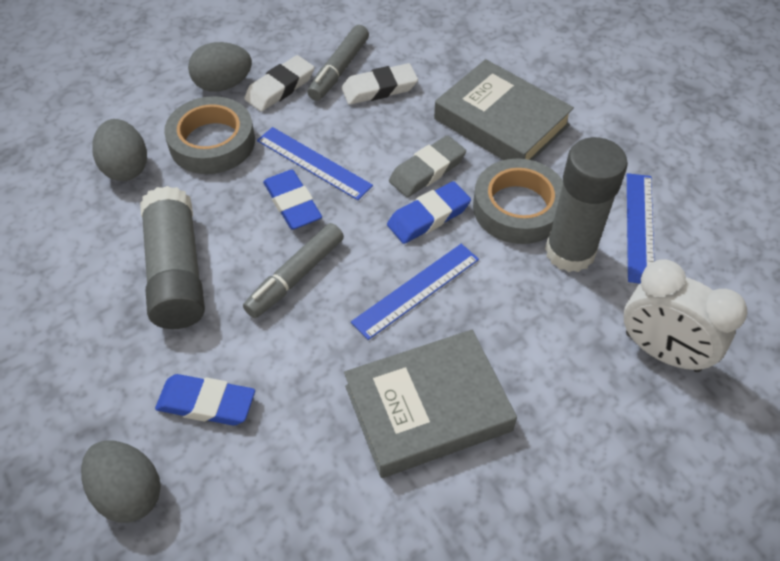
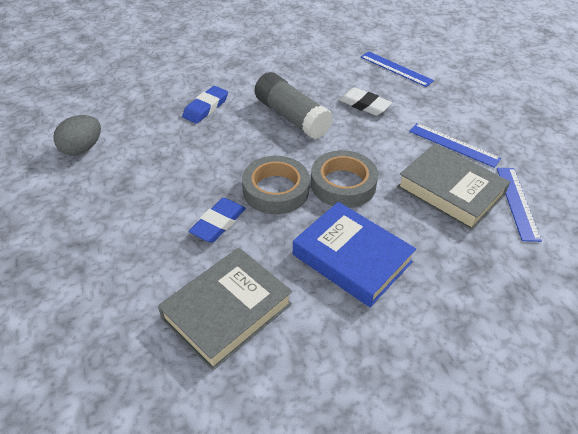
blue book: 0 -> 1
blue eraser: 3 -> 2
grey egg: 3 -> 1
grey eraser: 1 -> 0
grey glue stick: 2 -> 1
grey marker: 2 -> 0
white clock: 1 -> 0
white eraser: 2 -> 1

